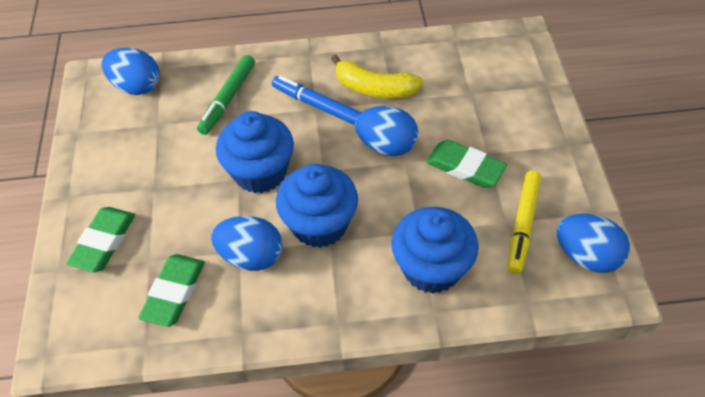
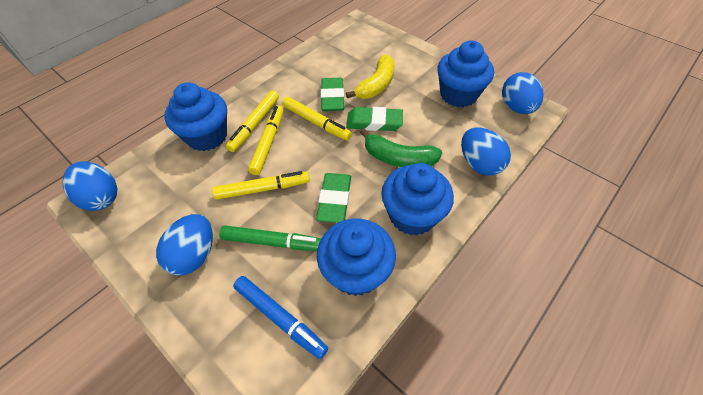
blue cupcake: 3 -> 4
green banana: 0 -> 1
yellow marker: 1 -> 4

